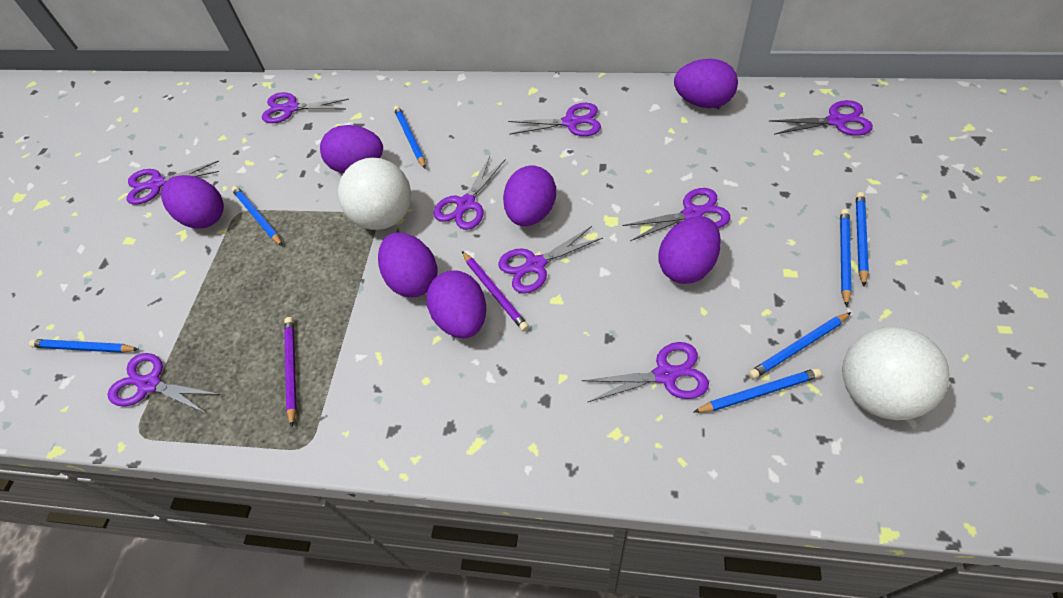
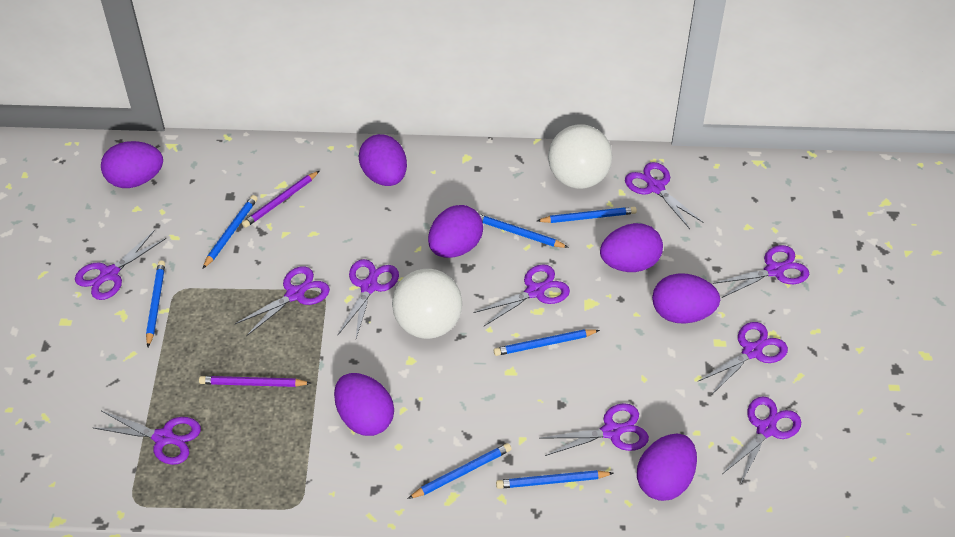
purple scissors: 9 -> 10

